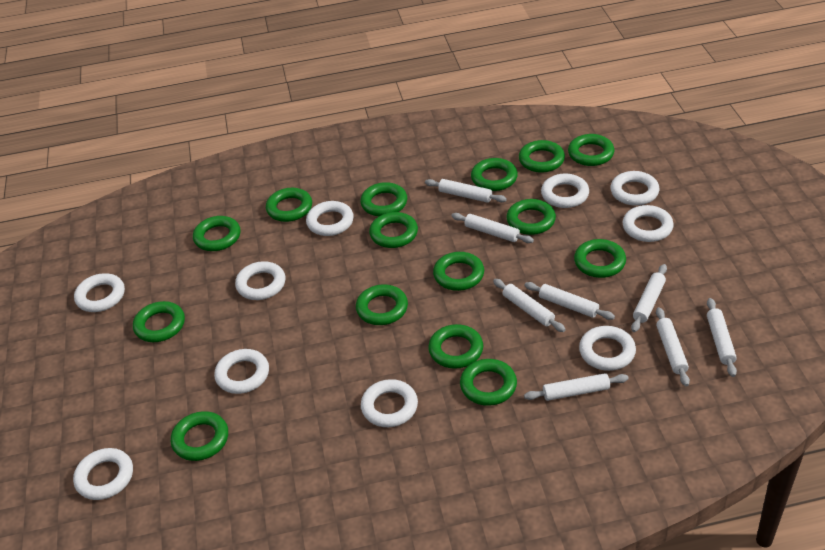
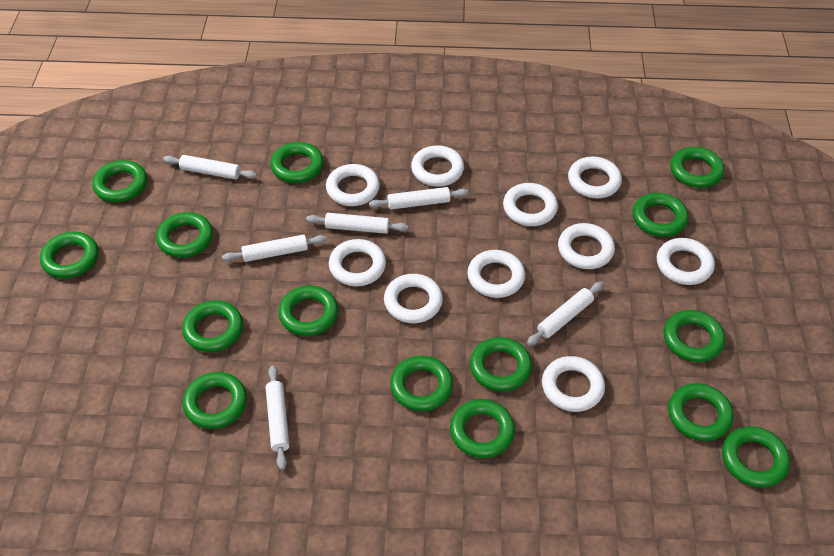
white rolling pin: 8 -> 6

